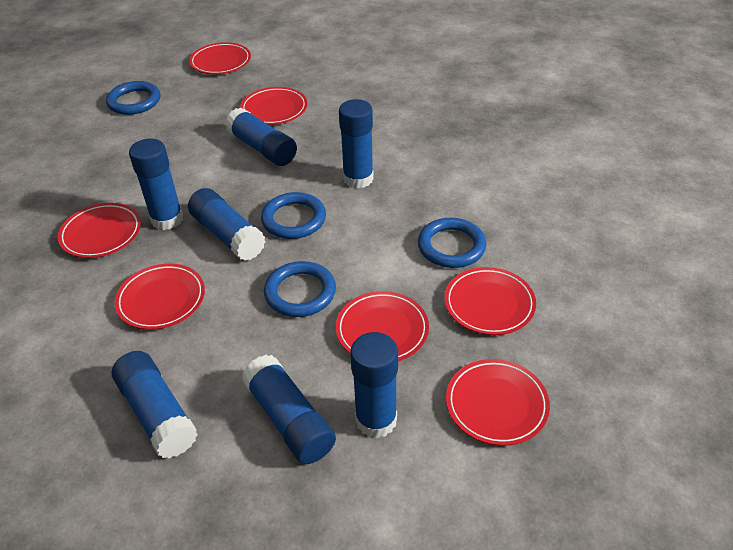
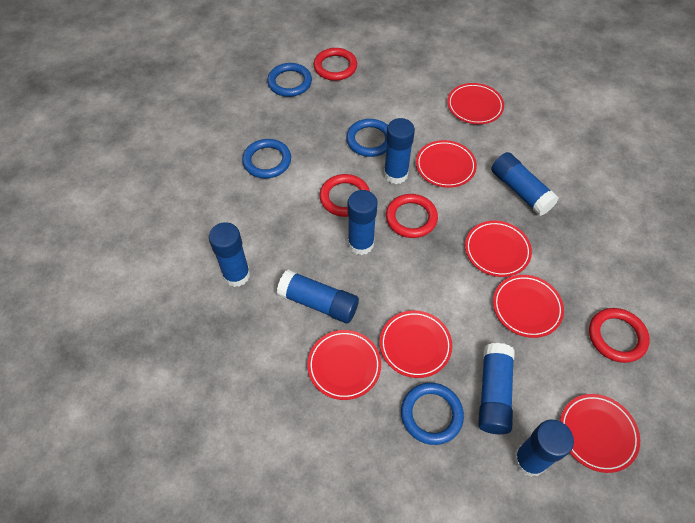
red ring: 0 -> 4

